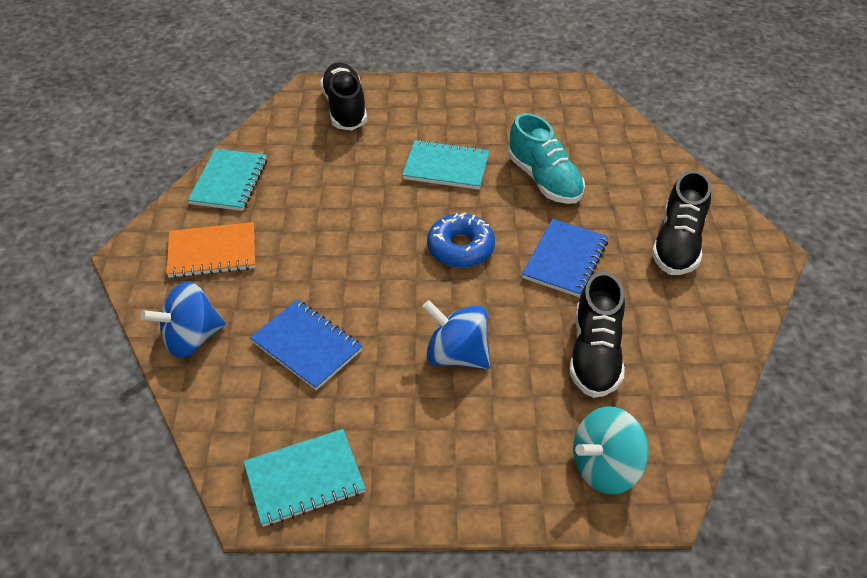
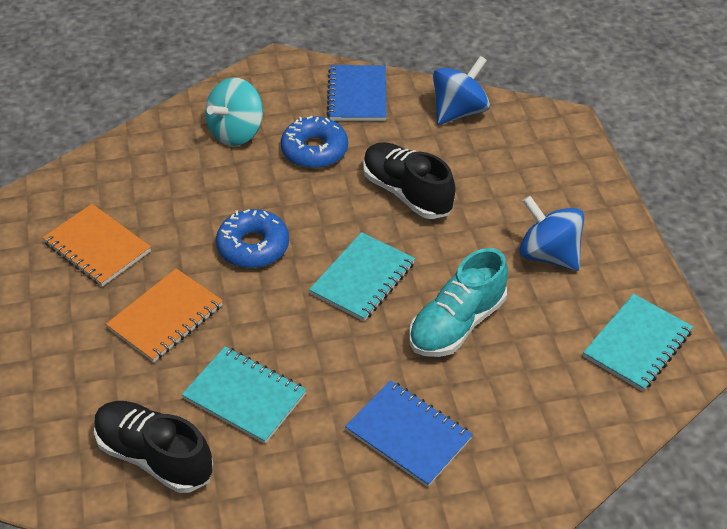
black shoe: 3 -> 2
blue donut: 1 -> 2
orange notebook: 1 -> 2

